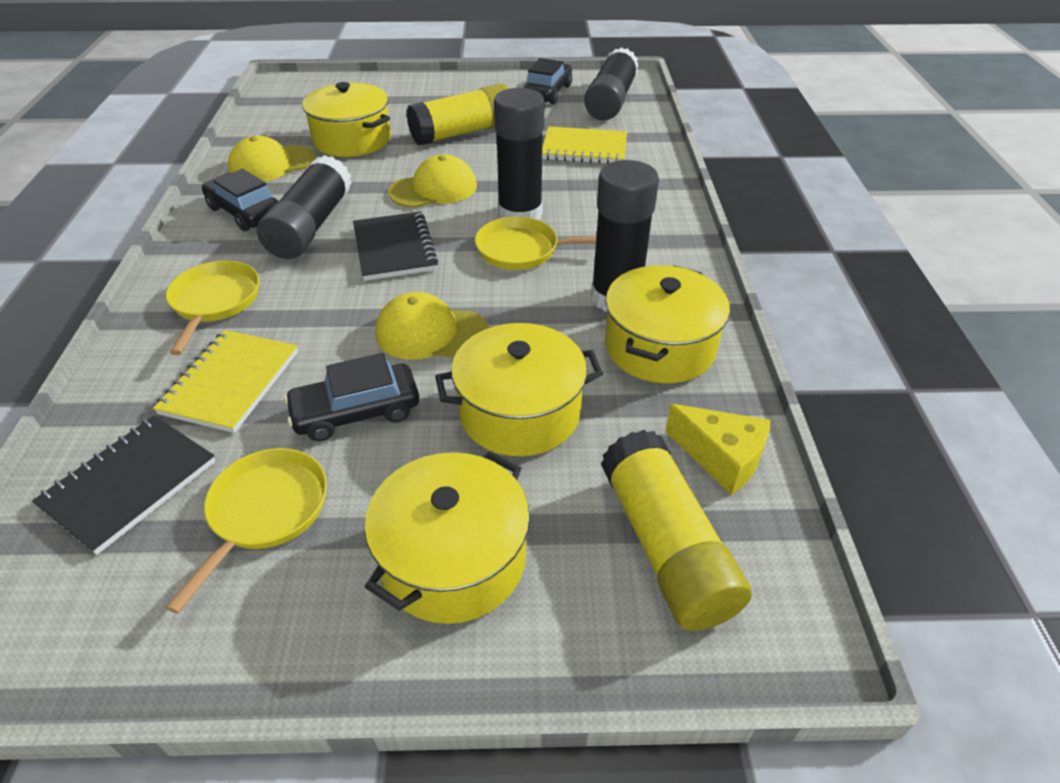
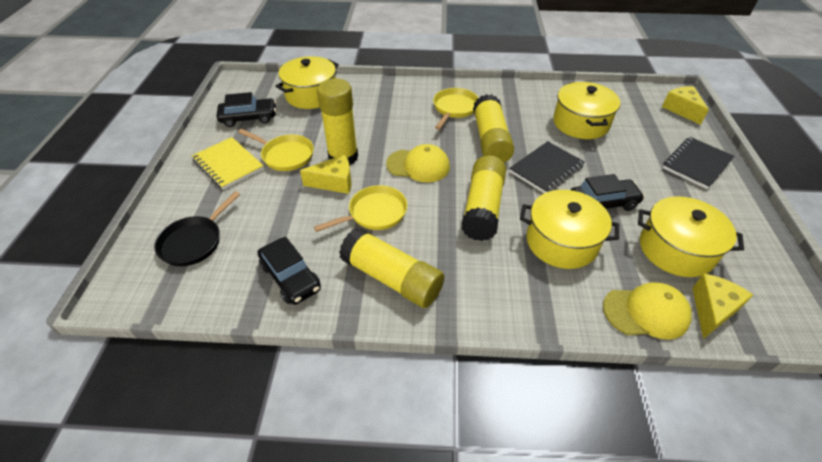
black glue stick: 4 -> 0
black pan: 0 -> 1
yellow cap: 3 -> 2
yellow cheese: 1 -> 3
yellow glue stick: 2 -> 4
yellow notebook: 2 -> 1

